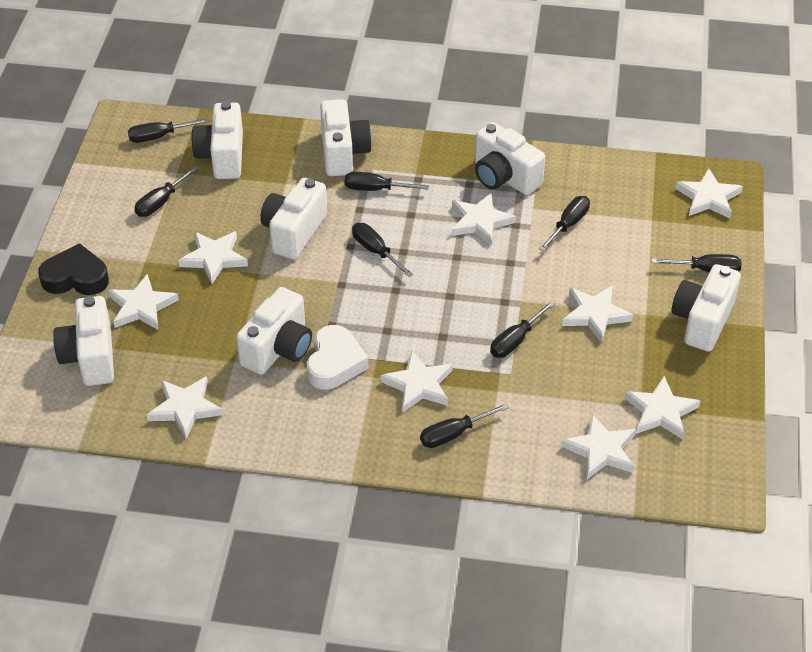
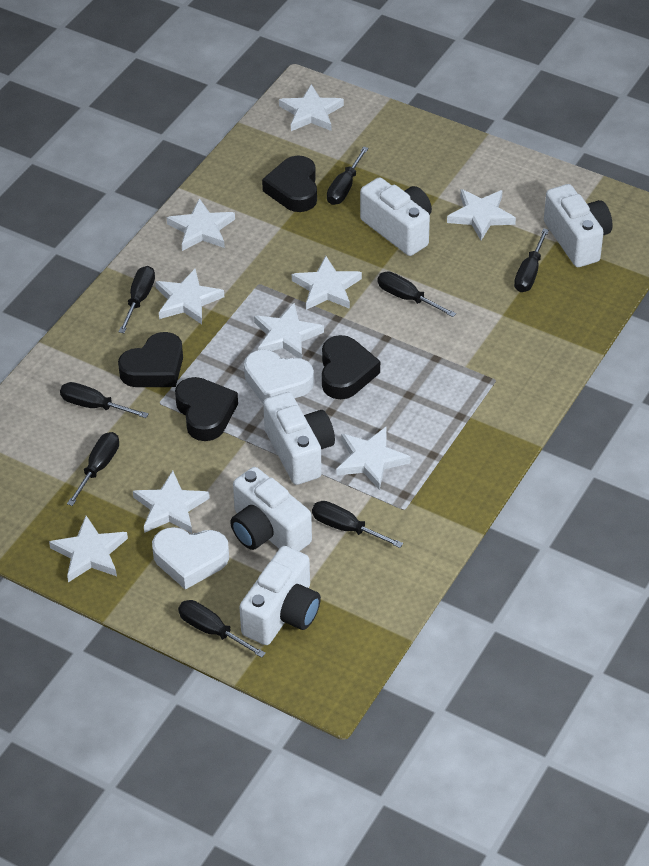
black heart: 1 -> 4
white camera: 7 -> 5
white heart: 1 -> 2

